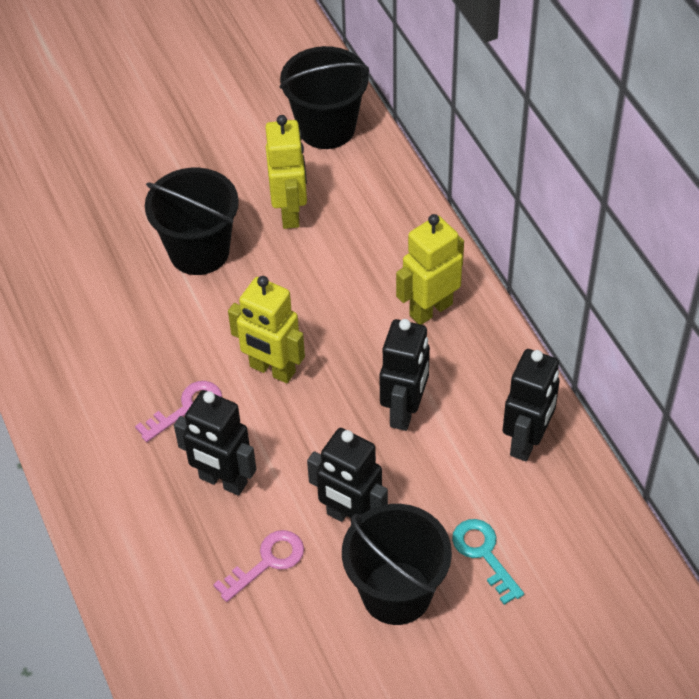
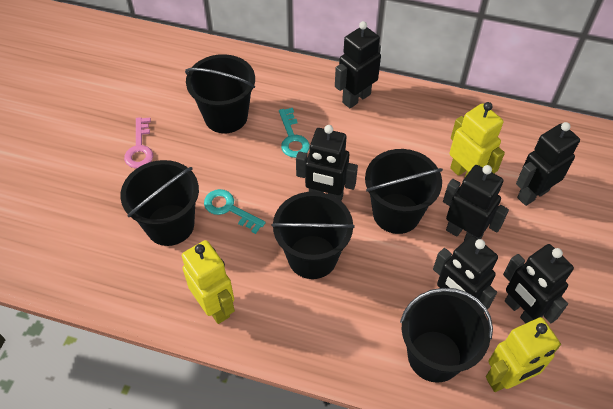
black bucket: 3 -> 5
black robot: 4 -> 6
pink key: 2 -> 1
turquoise key: 1 -> 2

